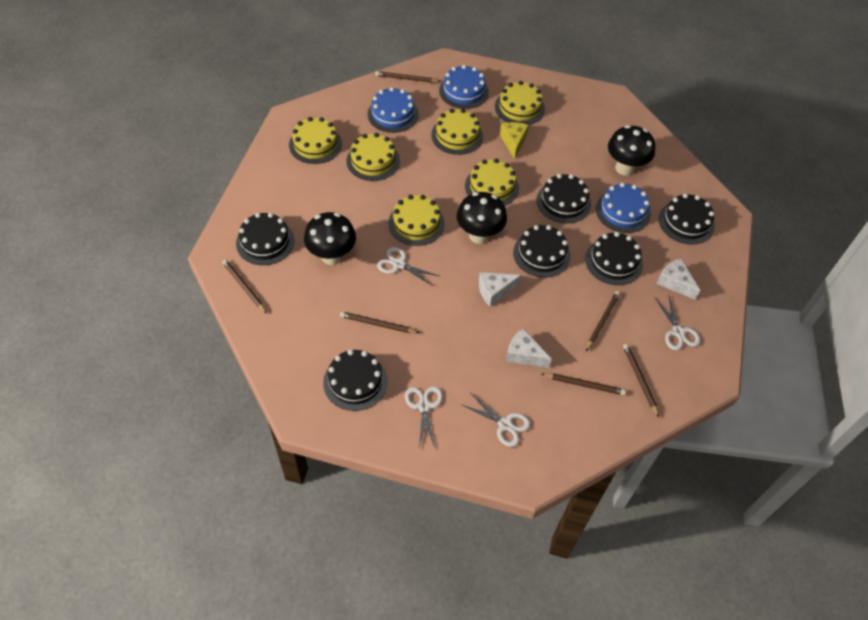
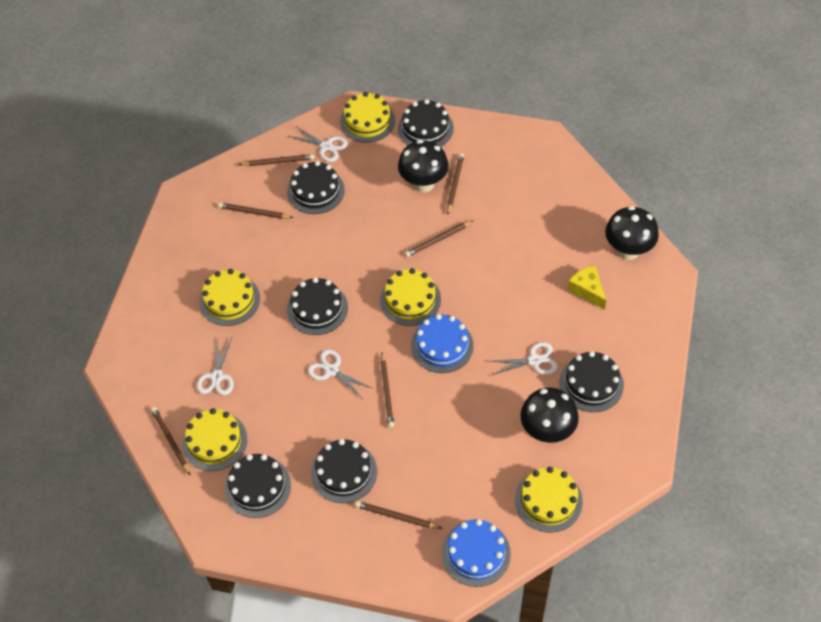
blue cake: 3 -> 2
brown pencil: 6 -> 7
white cheese: 3 -> 0
yellow cake: 6 -> 5

